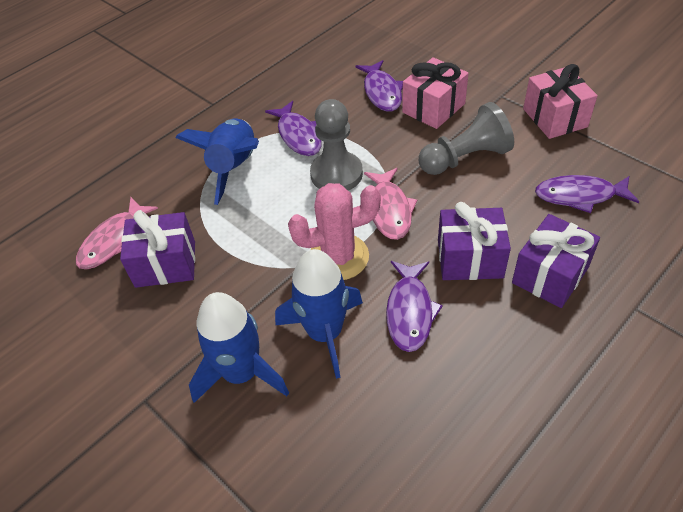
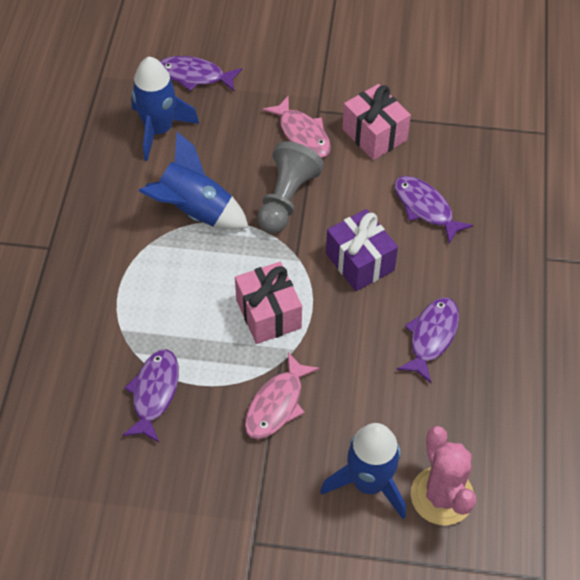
grey pawn: 2 -> 1
purple gift: 3 -> 1

